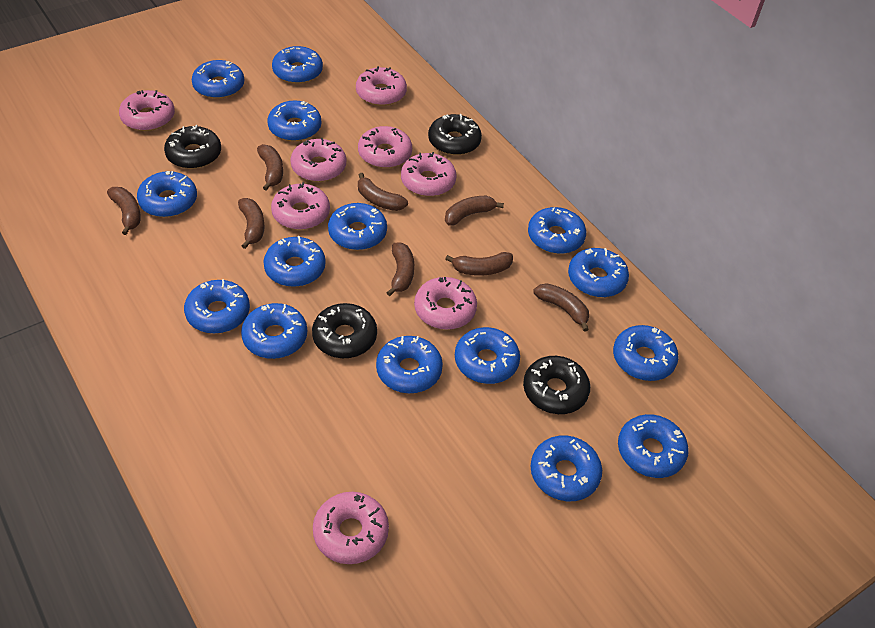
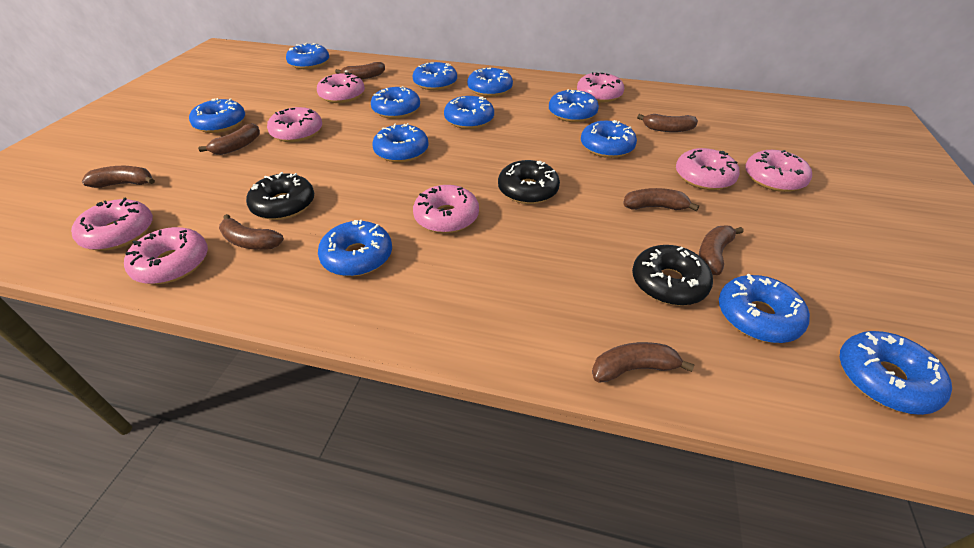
black donut: 4 -> 3
blue donut: 15 -> 12

